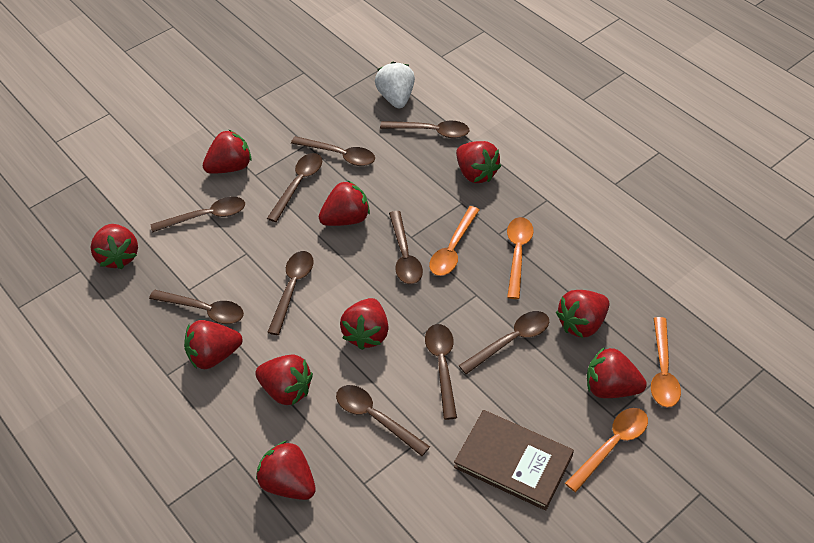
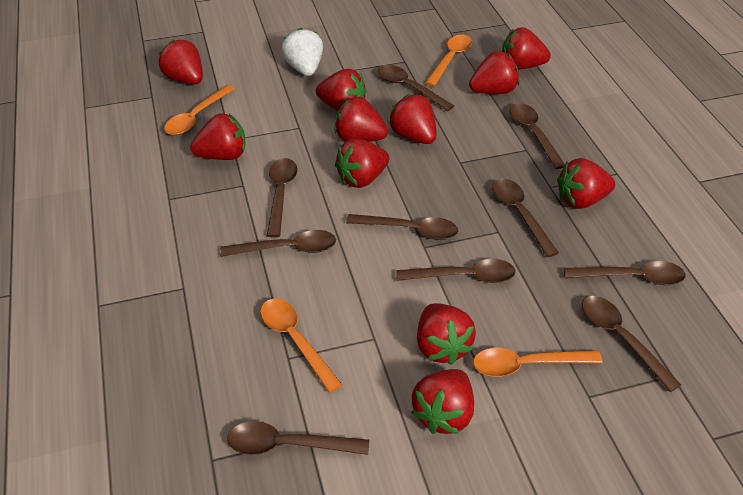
brown book: 1 -> 0
red strawberry: 10 -> 11

